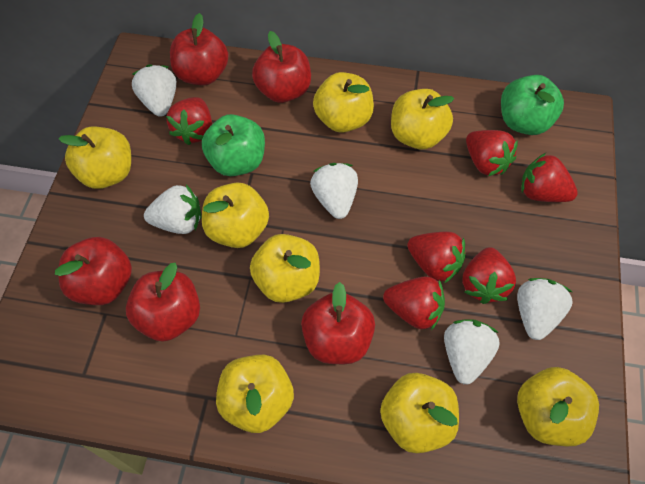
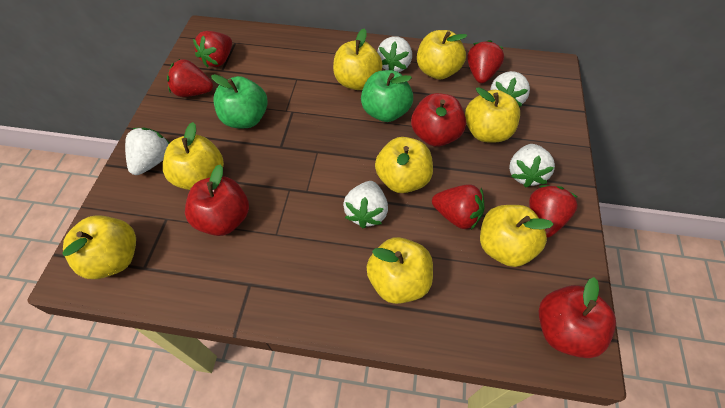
red apple: 5 -> 3
red strawberry: 6 -> 5

